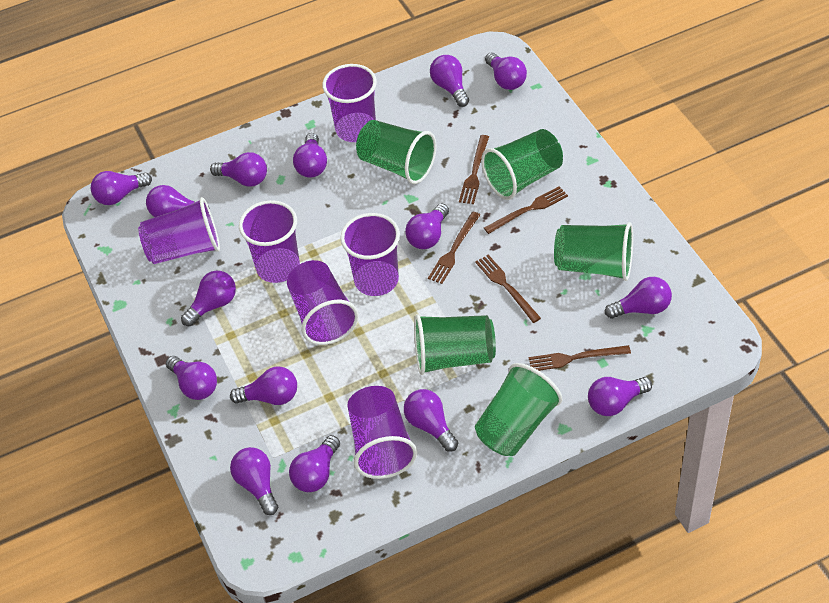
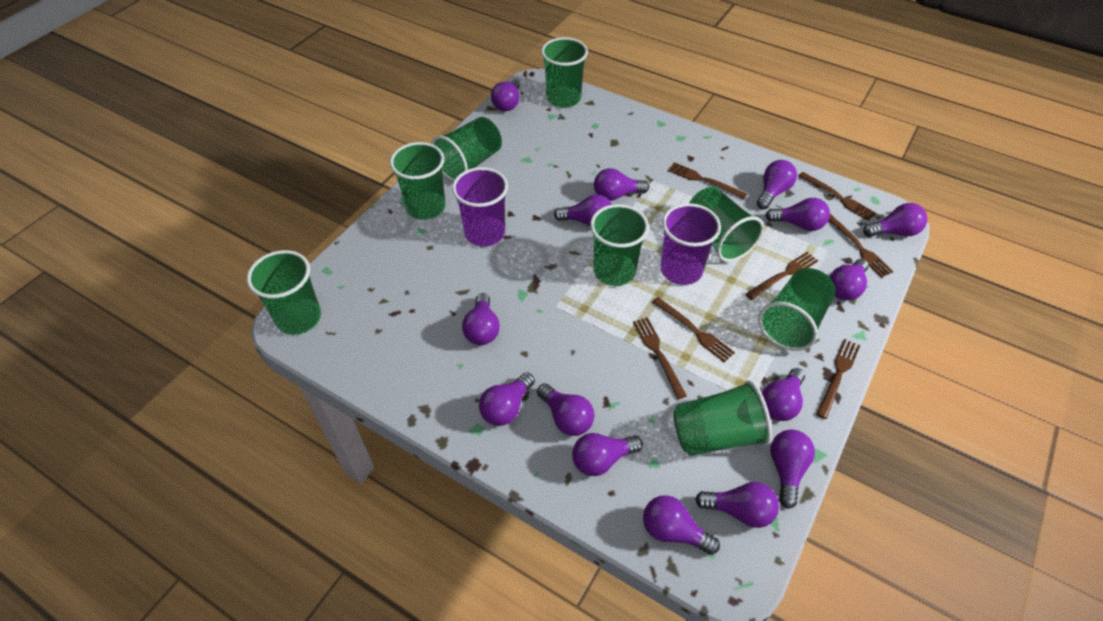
brown fork: 5 -> 7
green cup: 5 -> 8
purple cup: 6 -> 2

